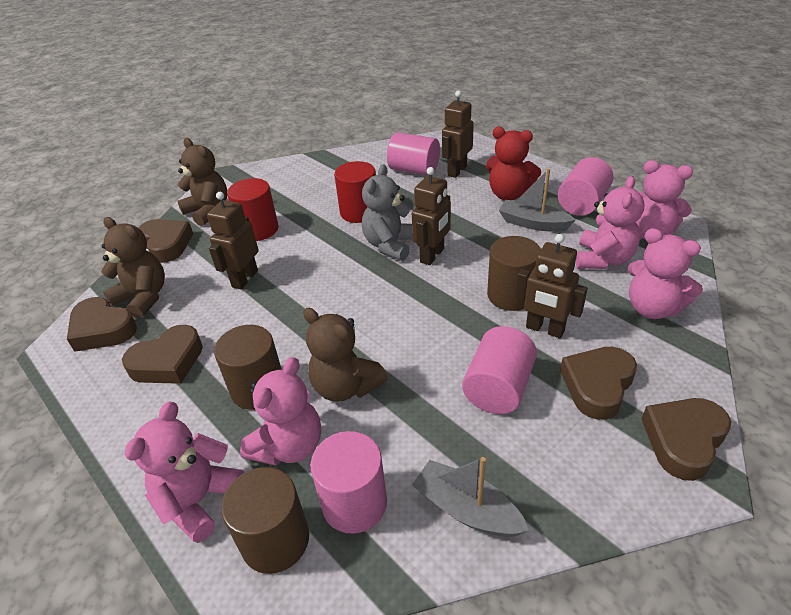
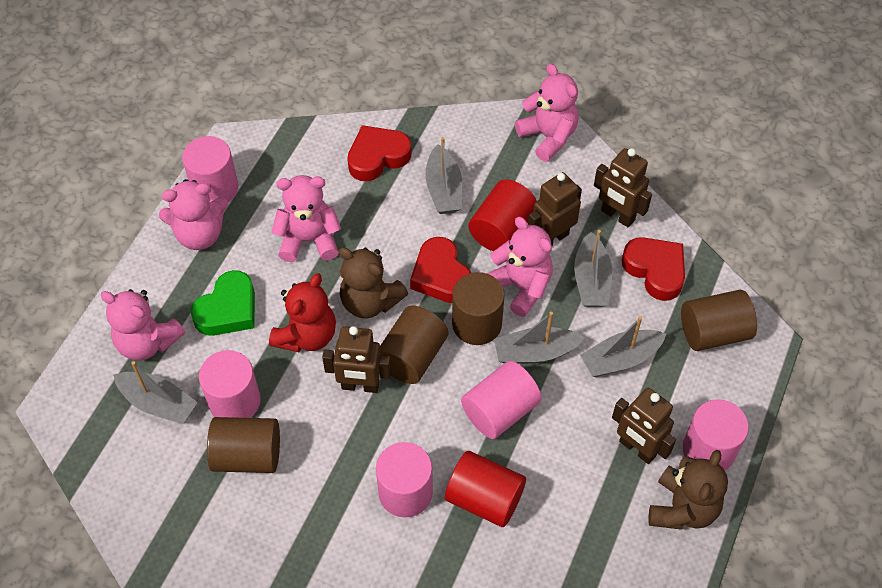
brown cylinder: 3 -> 4
brown heart: 5 -> 0
brown teddy bear: 3 -> 2
green heart: 0 -> 1
grey boat: 2 -> 5
grey teddy bear: 1 -> 0
pink cylinder: 4 -> 5
red heart: 0 -> 3

